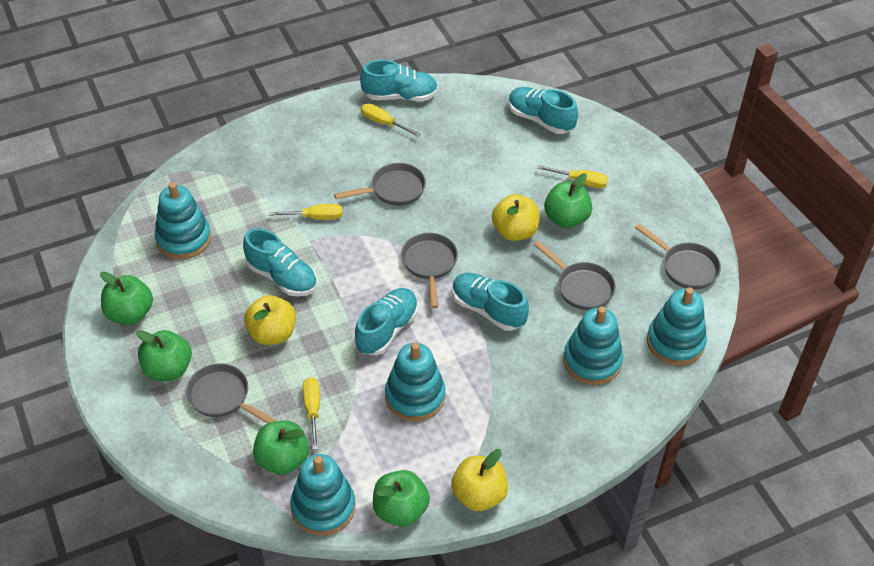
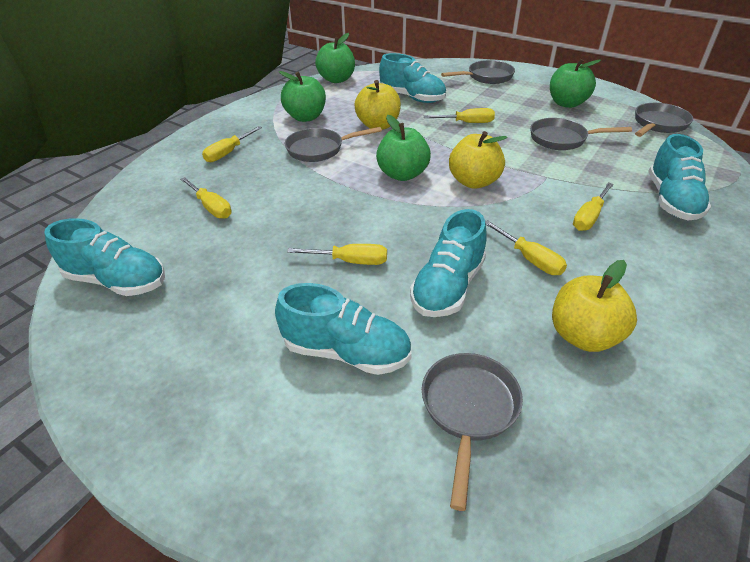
green apple: 5 -> 4
turquoise stacking toy: 5 -> 0
yellow screwdriver: 4 -> 6

